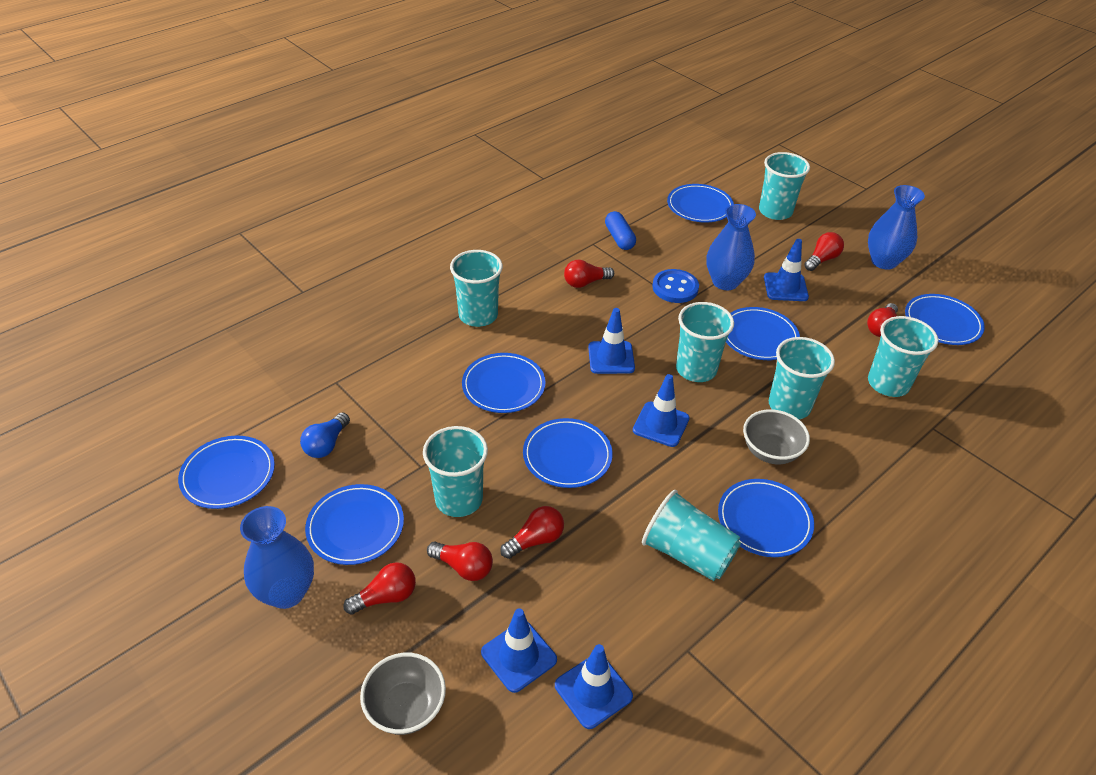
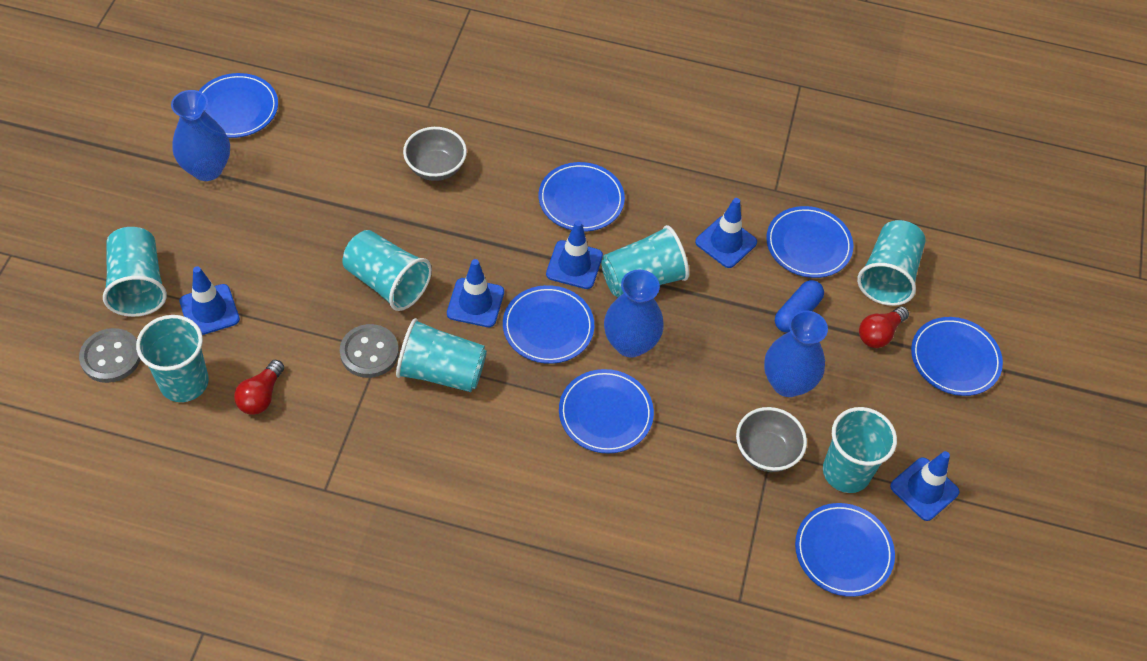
blue button: 1 -> 0
blue light bulb: 1 -> 0
blue plate: 8 -> 7
grey button: 0 -> 2
red light bulb: 6 -> 2

